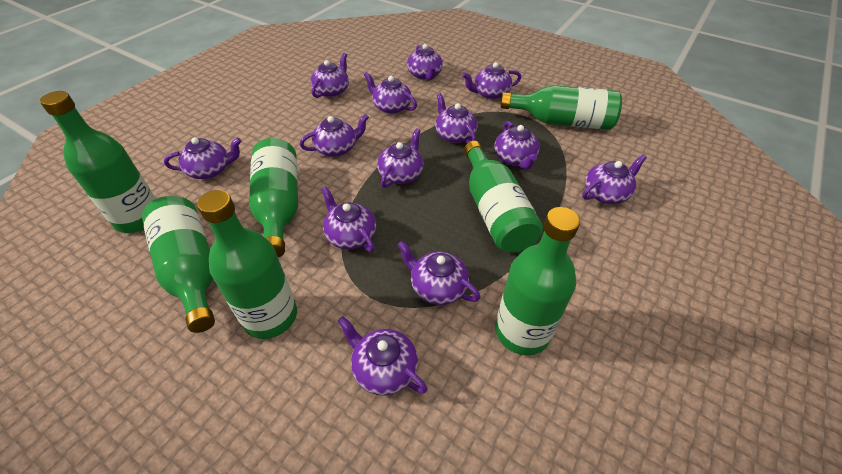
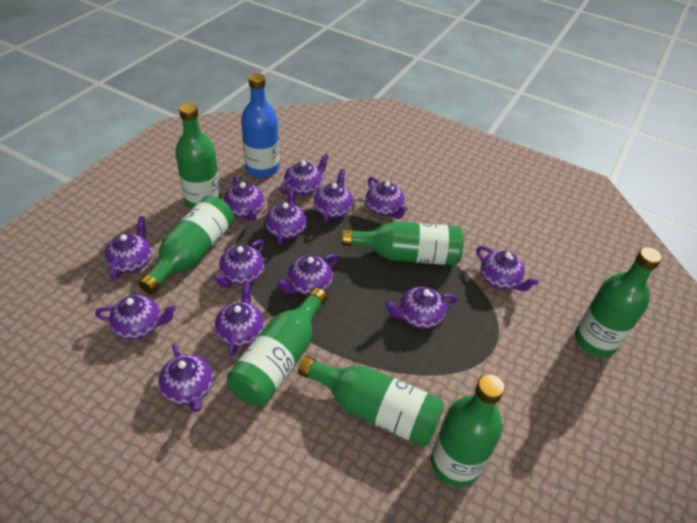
blue bottle: 0 -> 1

